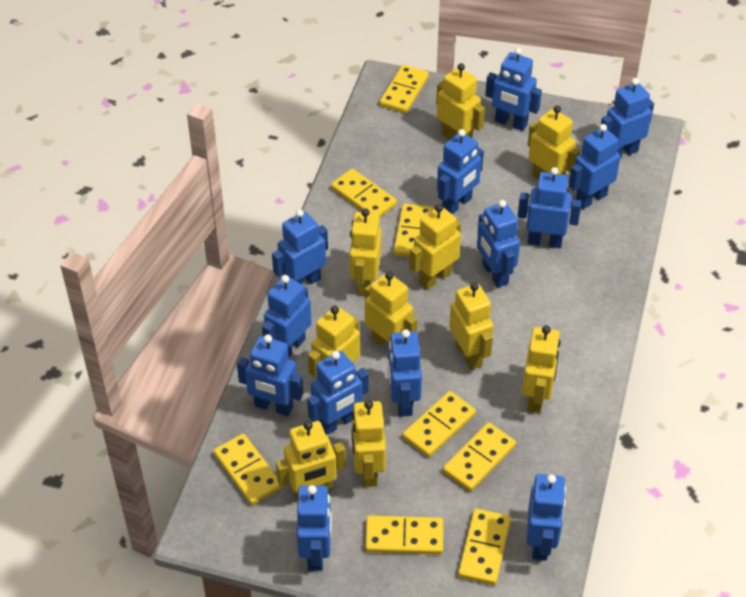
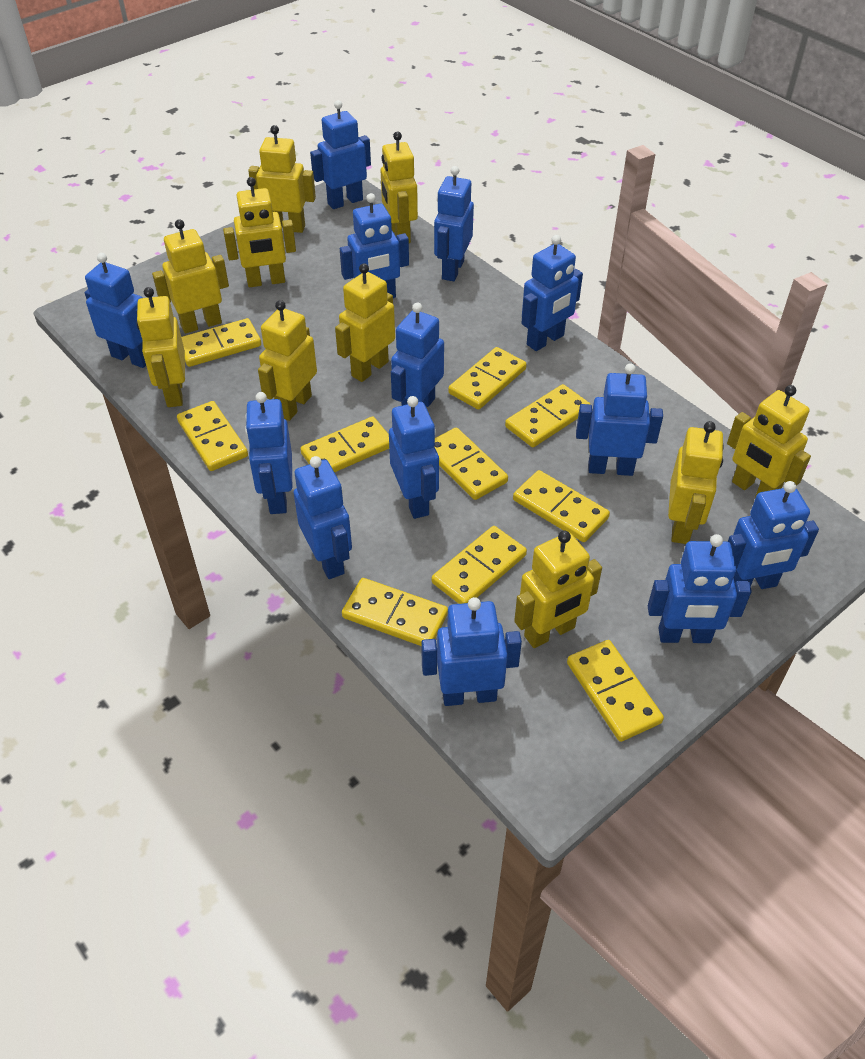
yellow domino: 8 -> 10

